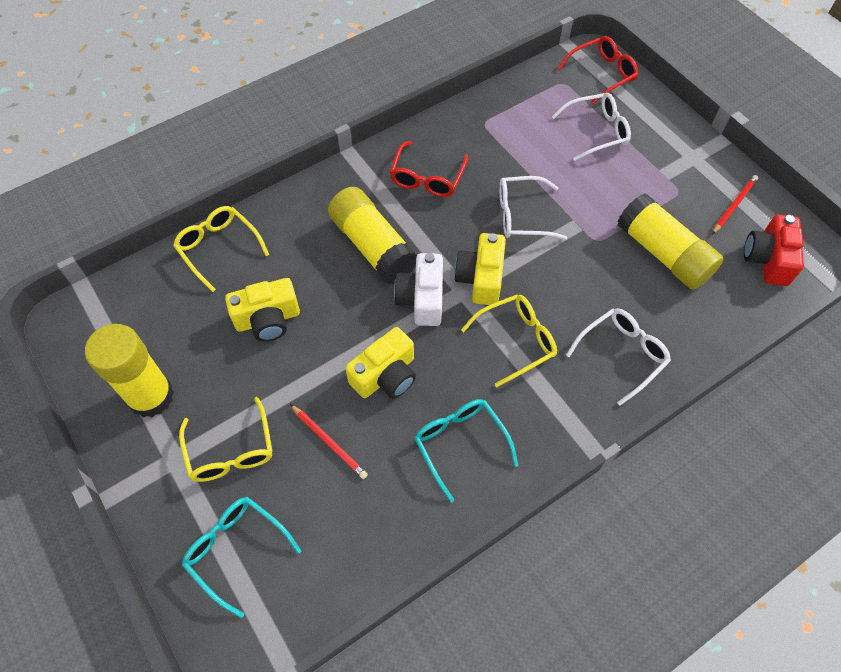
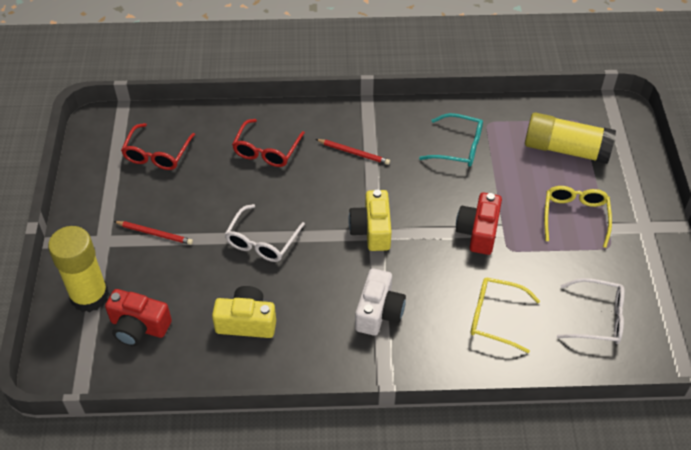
red camera: 1 -> 2
turquoise glasses: 2 -> 1
white glasses: 3 -> 2
yellow camera: 3 -> 2
yellow glasses: 3 -> 2
yellow glue stick: 3 -> 2

